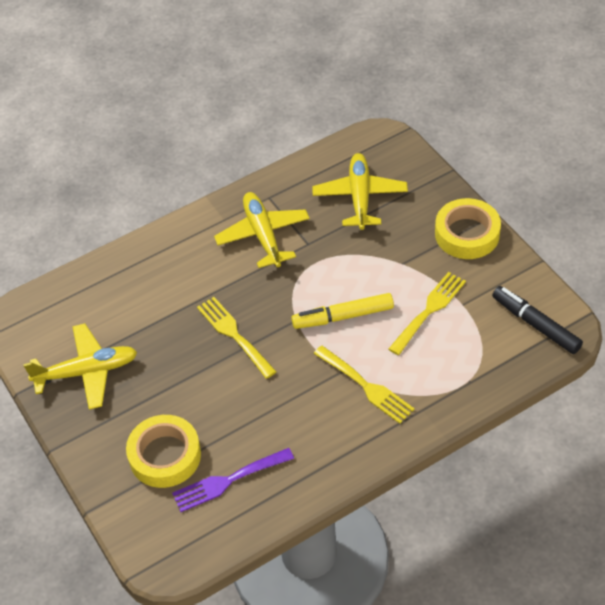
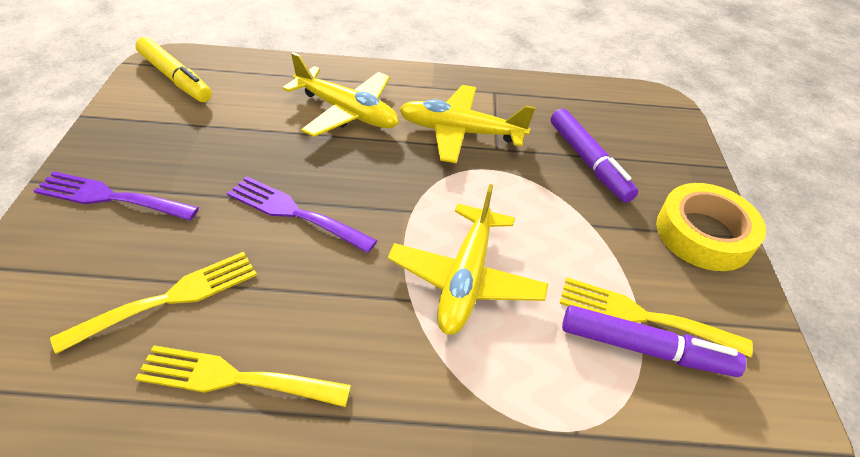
black marker: 1 -> 0
purple fork: 1 -> 2
purple marker: 0 -> 2
yellow tape: 2 -> 1

